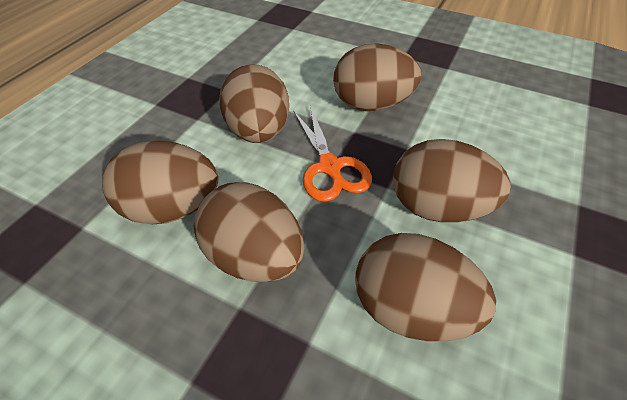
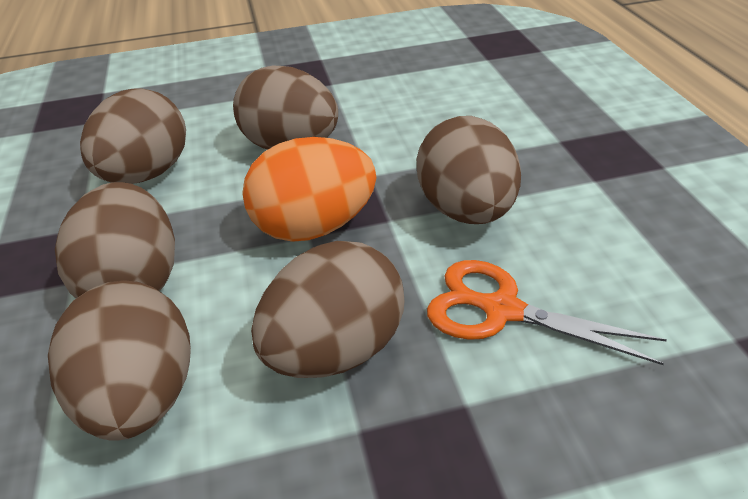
orange egg: 0 -> 1

